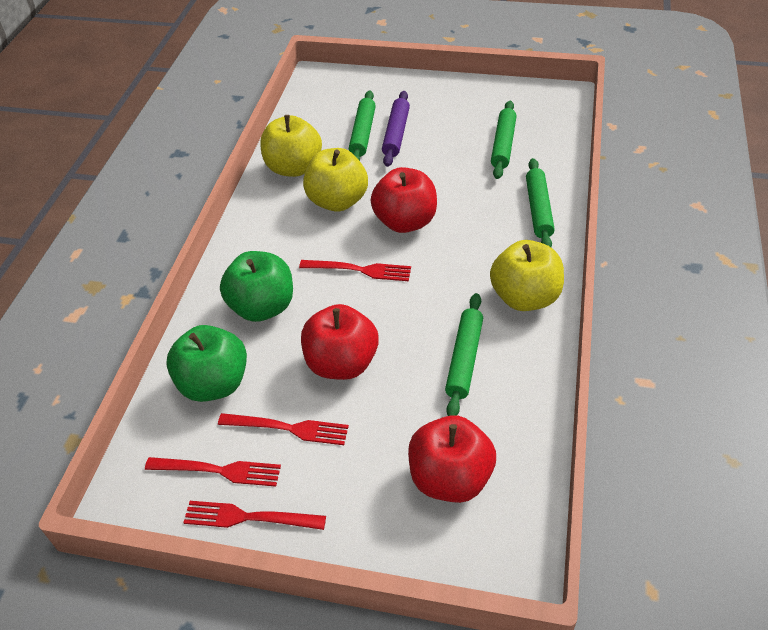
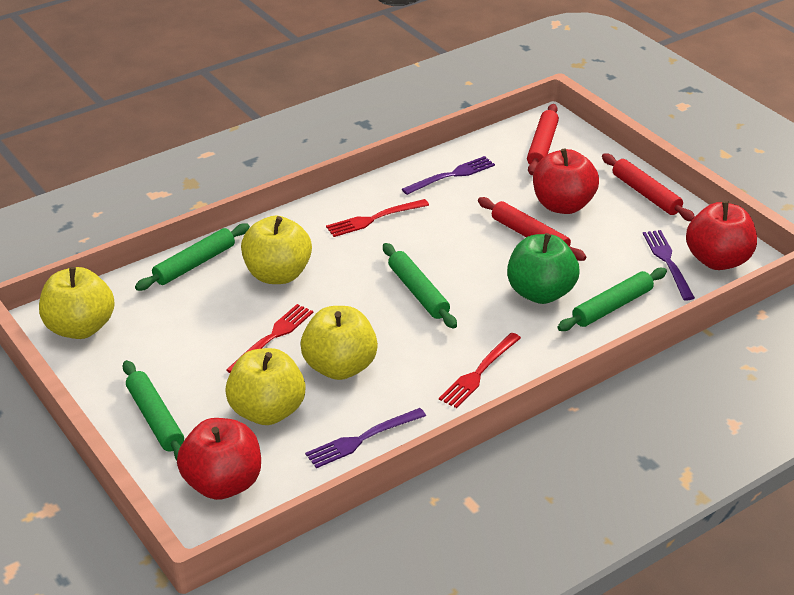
green apple: 2 -> 1
purple fork: 0 -> 3
purple rolling pin: 1 -> 0
red fork: 4 -> 3
red rolling pin: 0 -> 3
yellow apple: 3 -> 4

